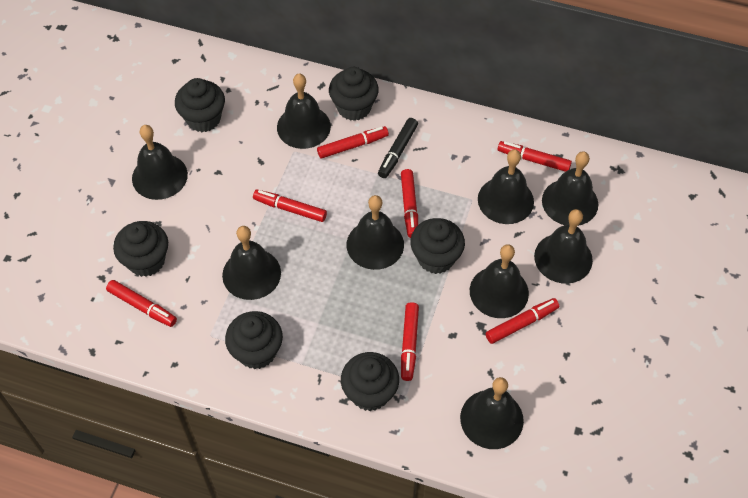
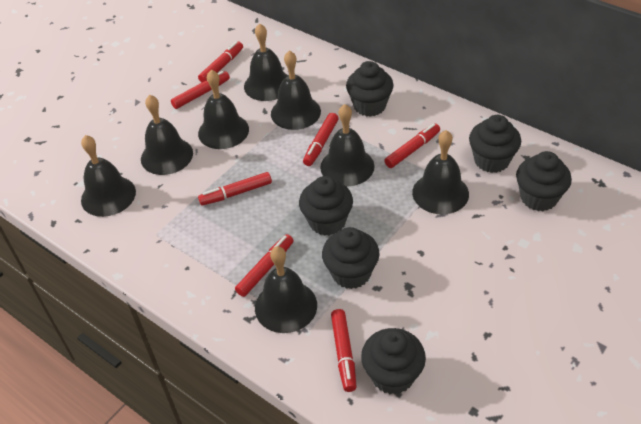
black bell: 9 -> 8
black marker: 1 -> 0

